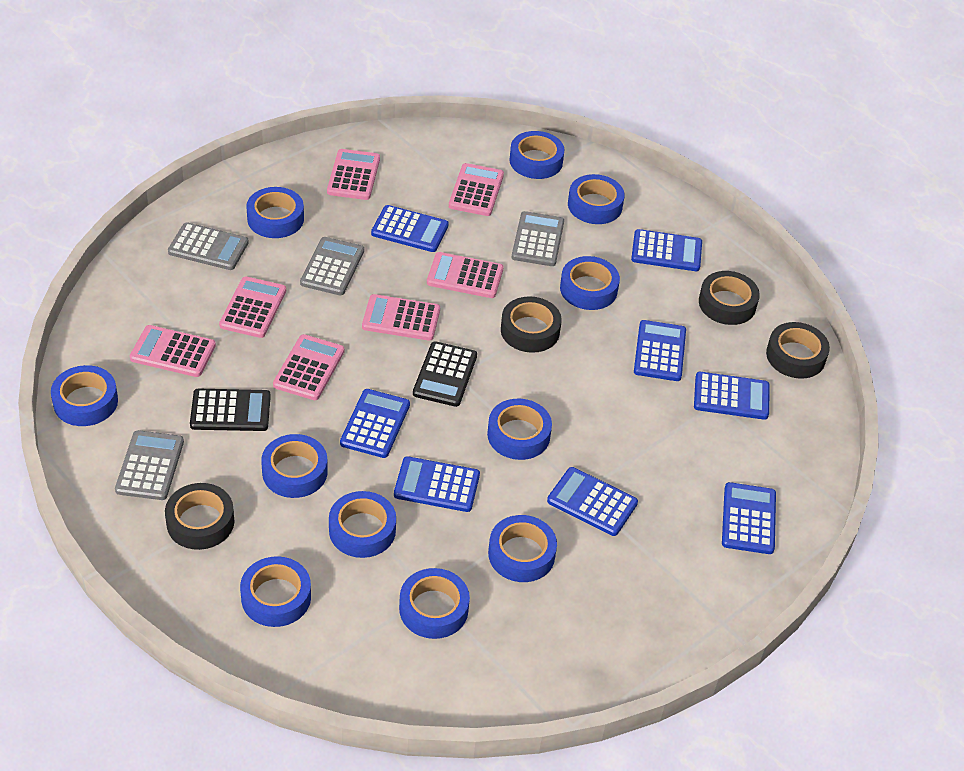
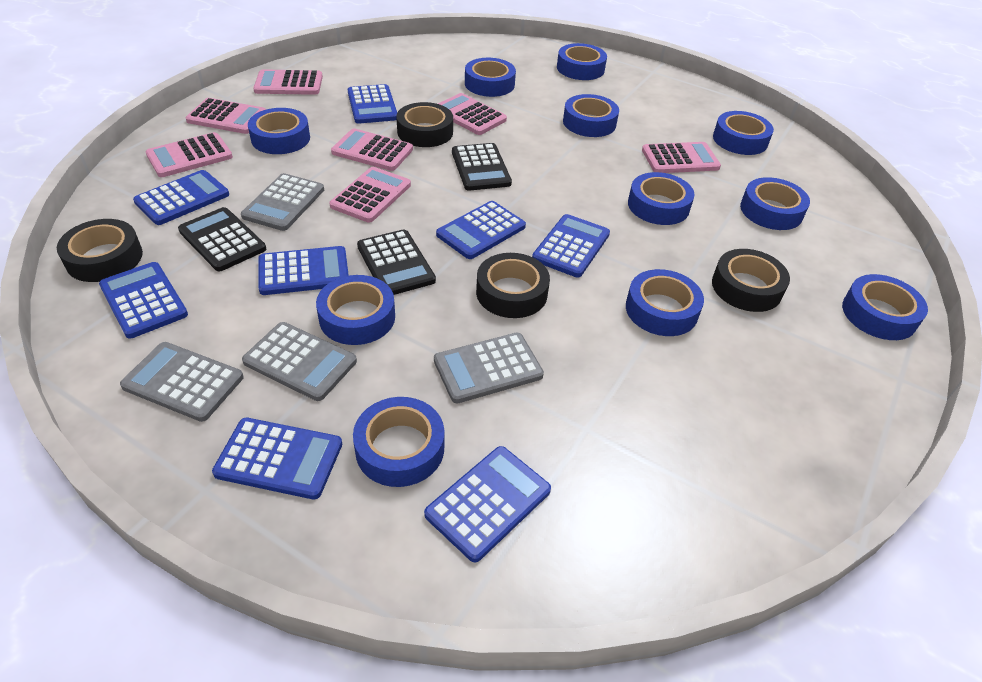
black calculator: 2 -> 3

